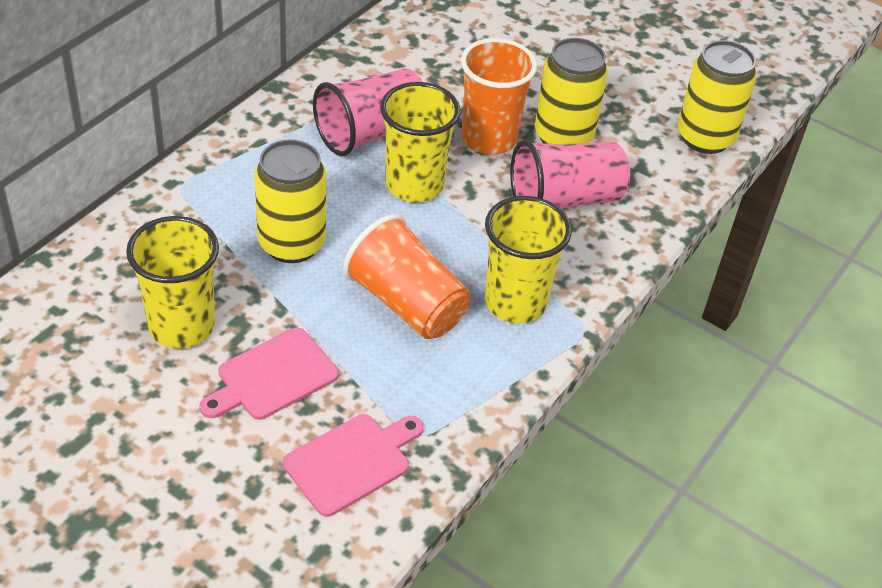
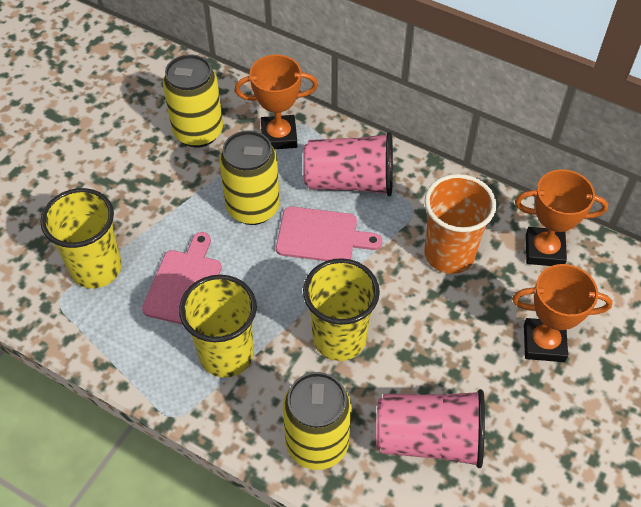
orange cup: 2 -> 1
orange trophy: 0 -> 3

